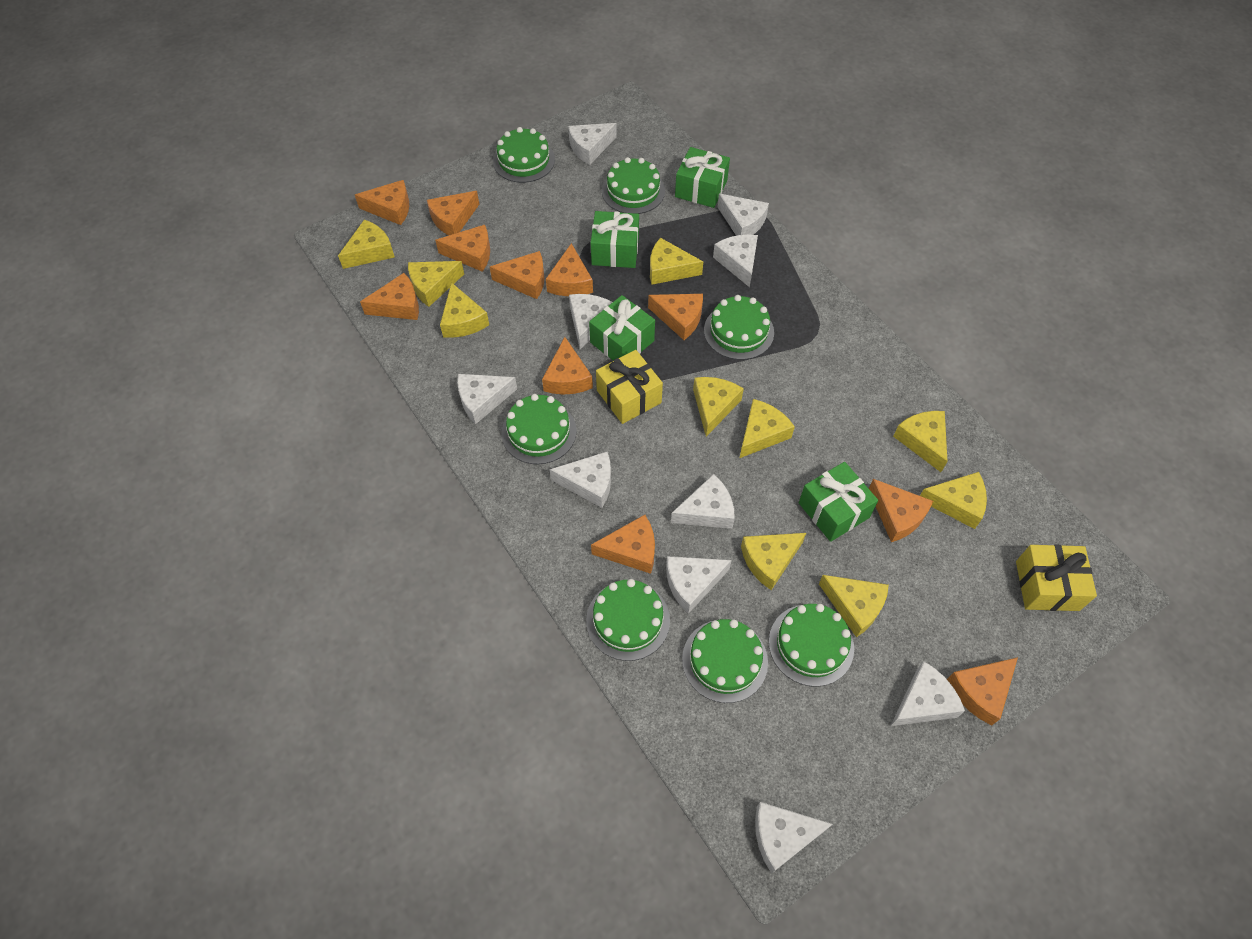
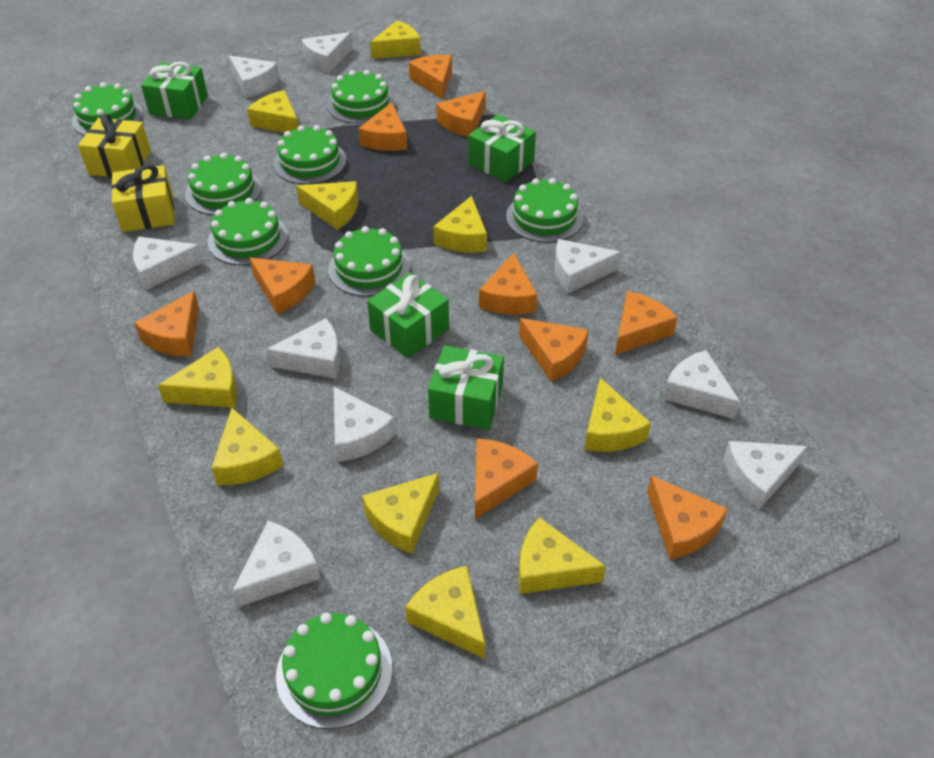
green cake: 7 -> 8
orange cheese: 11 -> 10
white cheese: 10 -> 9

